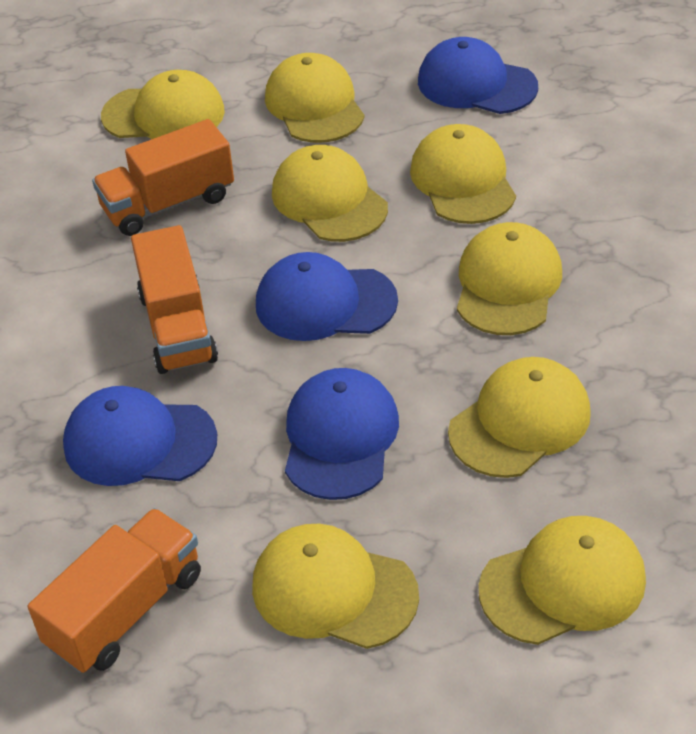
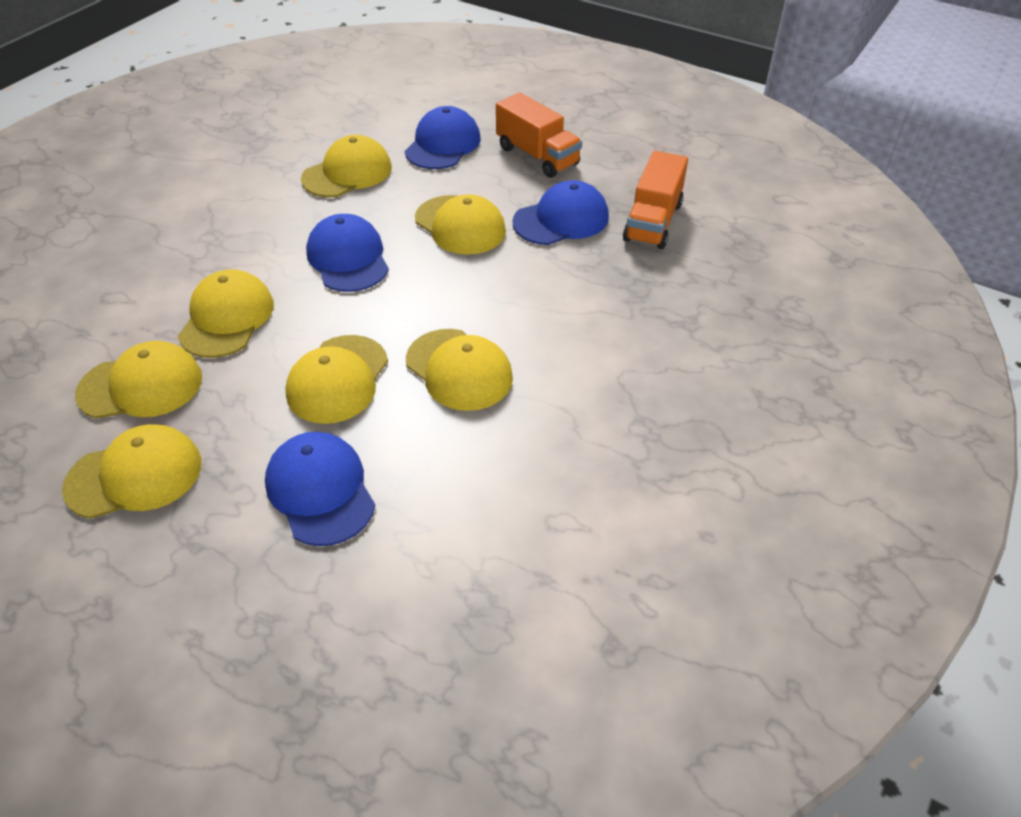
orange truck: 3 -> 2
yellow cap: 8 -> 7

